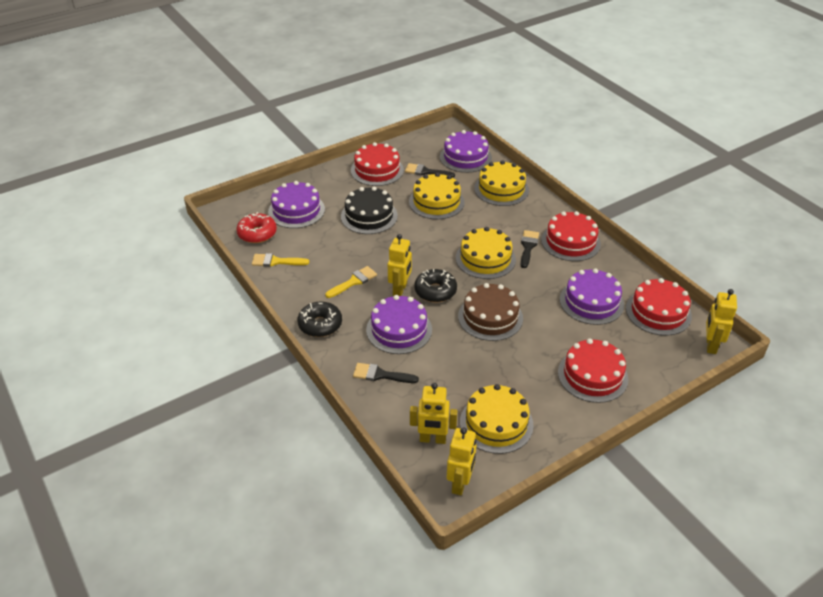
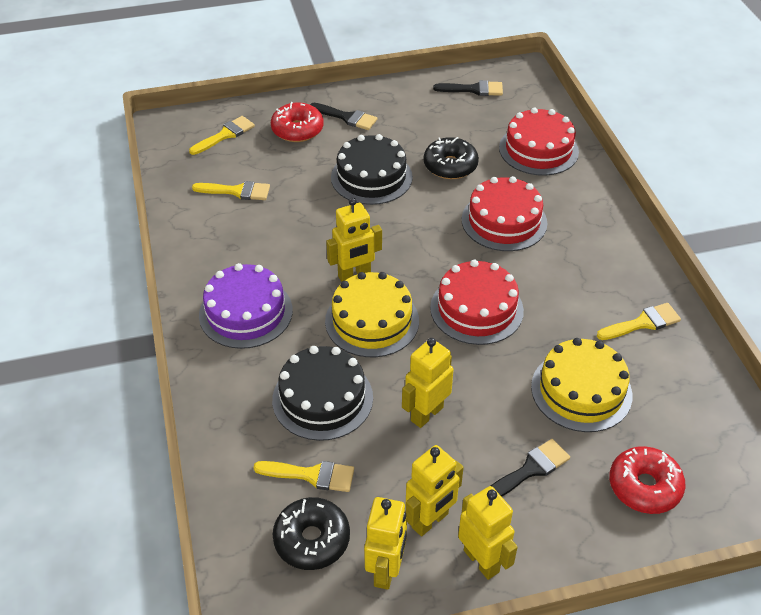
black cake: 1 -> 2
brown cake: 1 -> 0
purple cake: 4 -> 1
red cake: 4 -> 3
red donut: 1 -> 2
yellow brush: 2 -> 4
yellow cake: 4 -> 2
yellow robot: 4 -> 5

